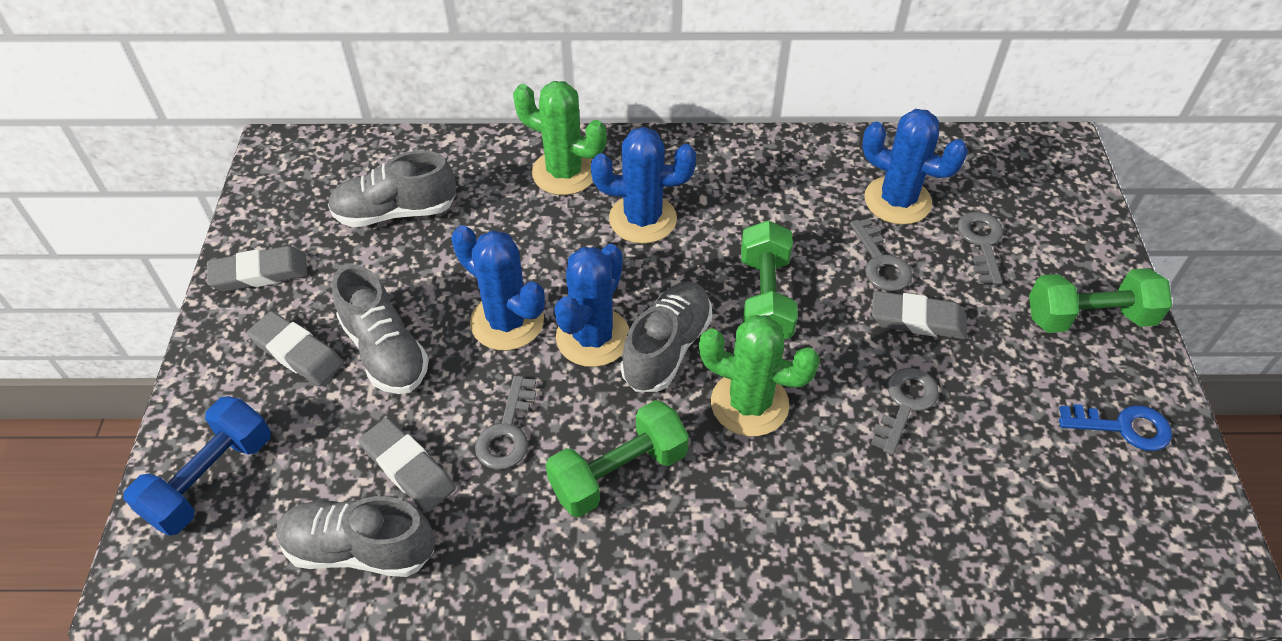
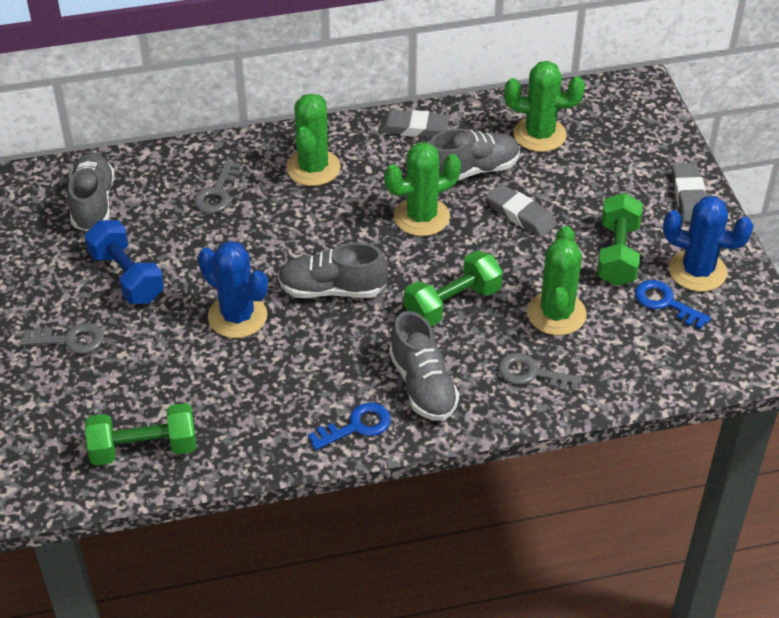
blue cactus: 4 -> 2
blue key: 1 -> 2
green cactus: 2 -> 4
grey eraser: 4 -> 3
grey key: 4 -> 3

